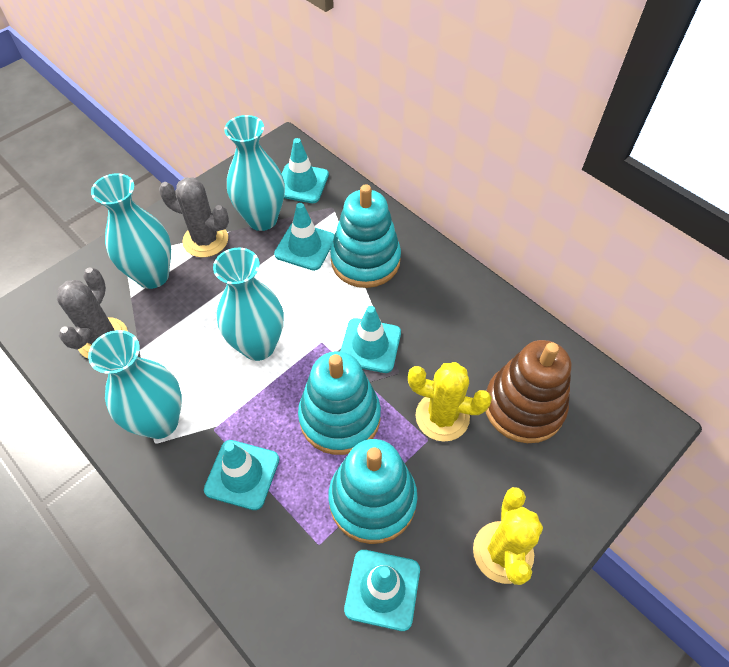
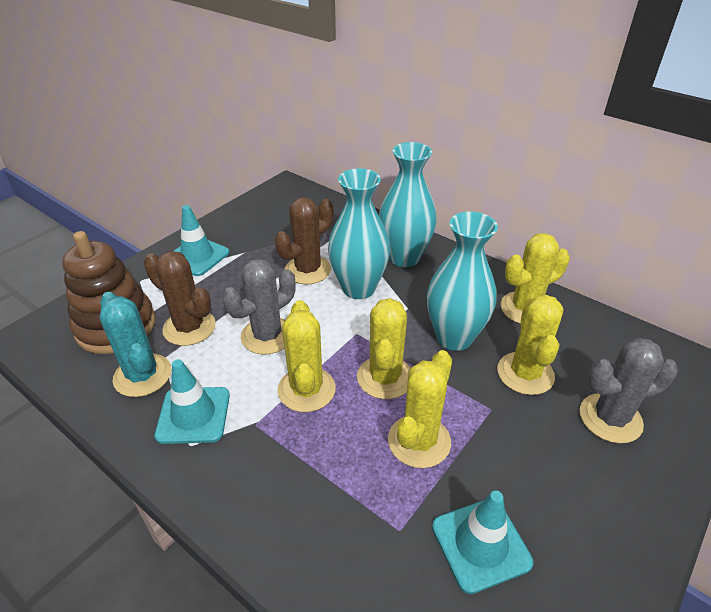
brown cactus: 0 -> 2
turquoise cactus: 0 -> 1
turquoise stacking toy: 3 -> 0
turquoise traffic cone: 5 -> 3
turquoise vase: 4 -> 3
yellow cactus: 2 -> 5

